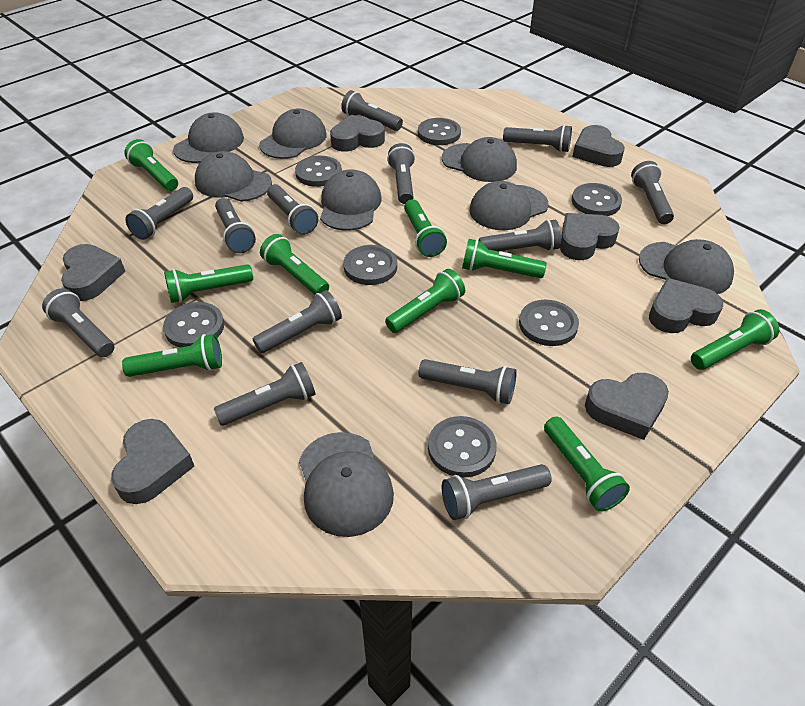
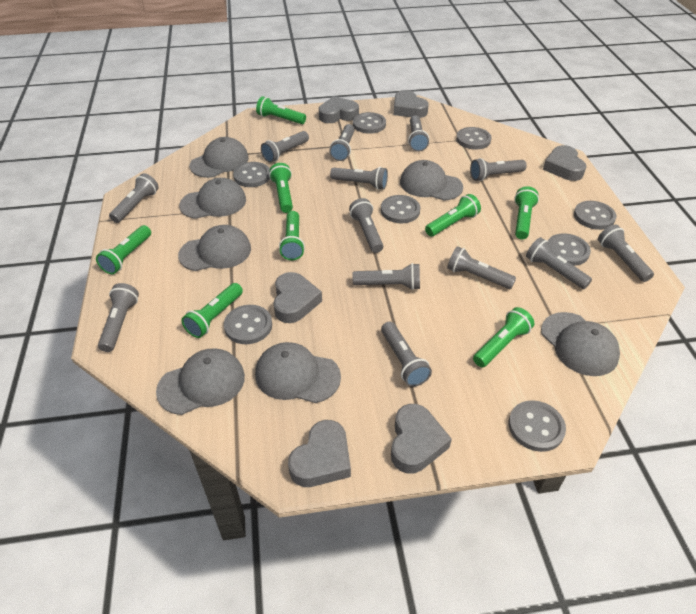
green flashlight: 9 -> 8
grey button: 7 -> 8
grey cap: 8 -> 7
grey heart: 7 -> 6

